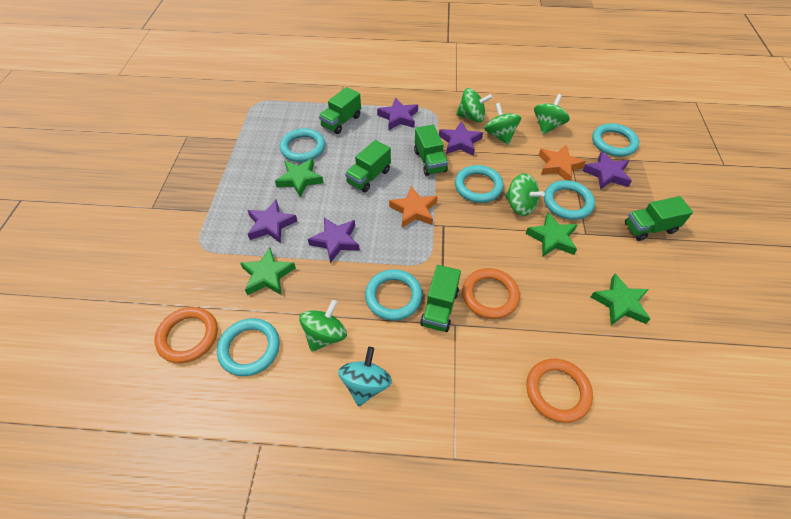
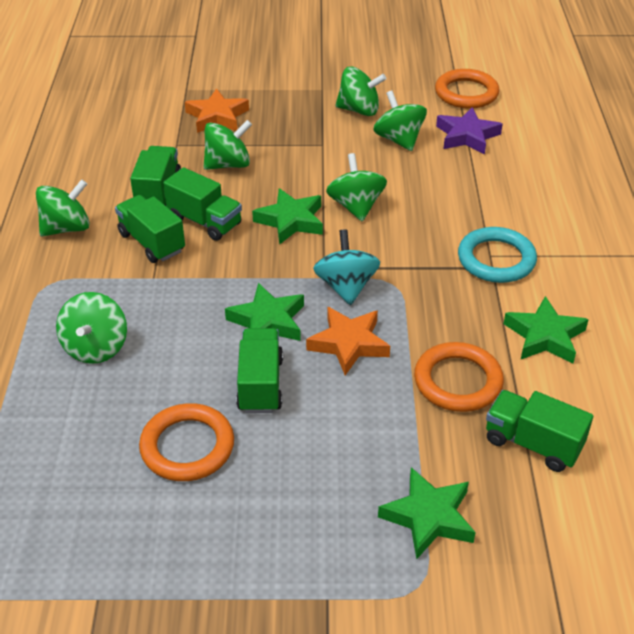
green spinning top: 5 -> 6
purple star: 5 -> 1
turquoise ring: 6 -> 1

